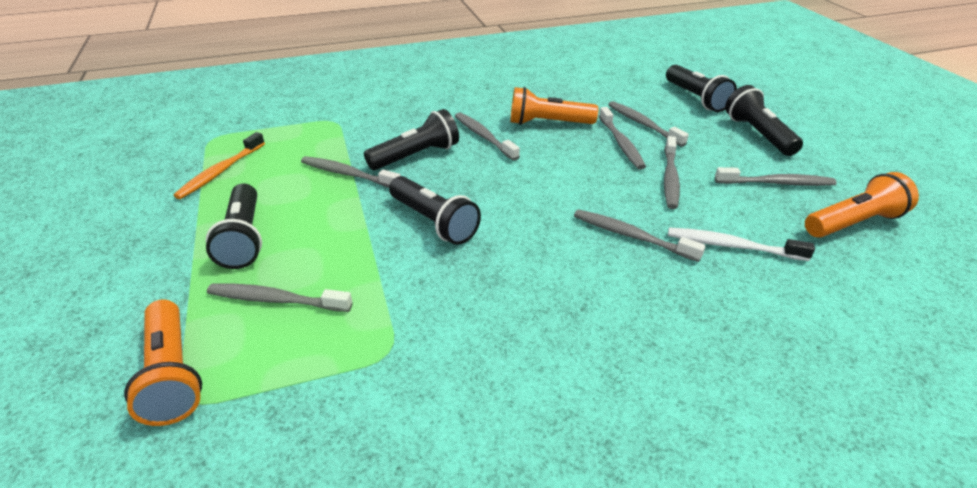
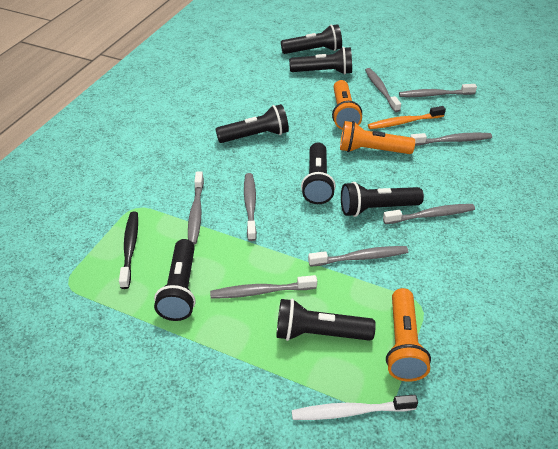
black flashlight: 5 -> 7
black toothbrush: 0 -> 1

